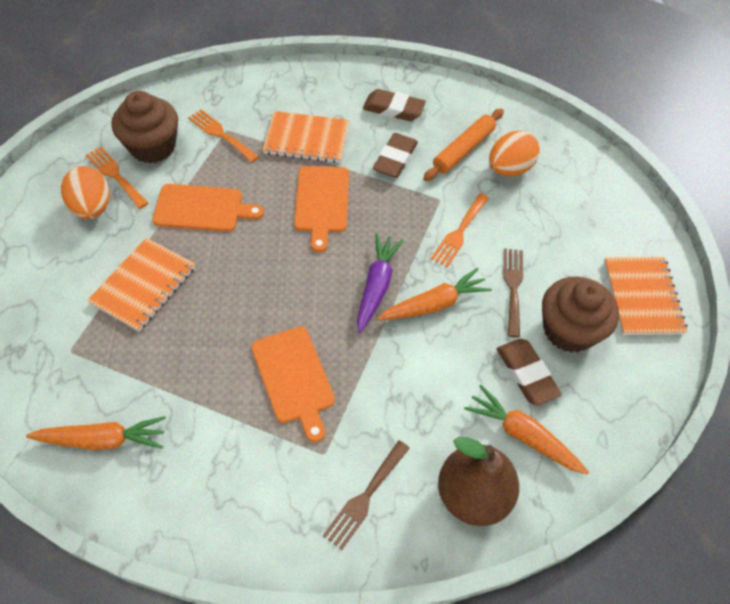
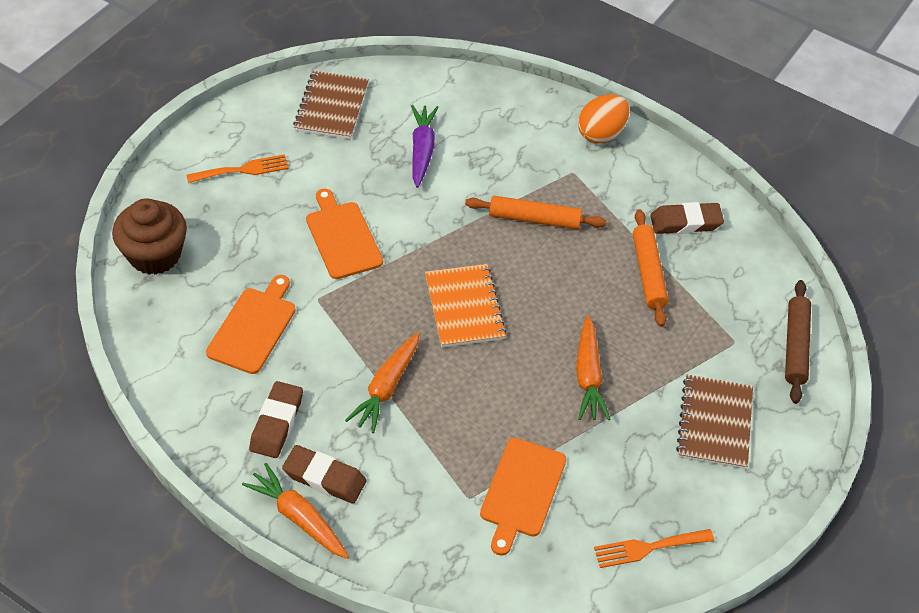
brown cupcake: 2 -> 1
brown fork: 2 -> 0
brown notebook: 0 -> 2
brown pear: 1 -> 0
brown rolling pin: 0 -> 1
orange egg: 2 -> 1
orange fork: 3 -> 2
orange notebook: 3 -> 1
orange rolling pin: 1 -> 2

